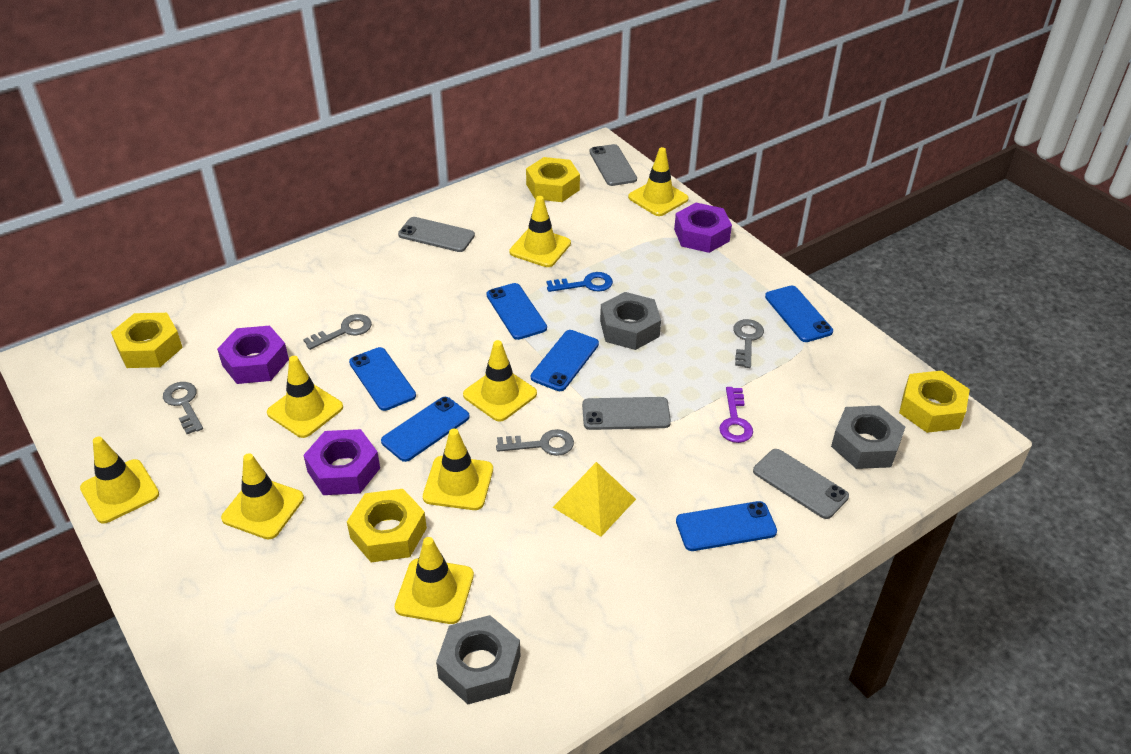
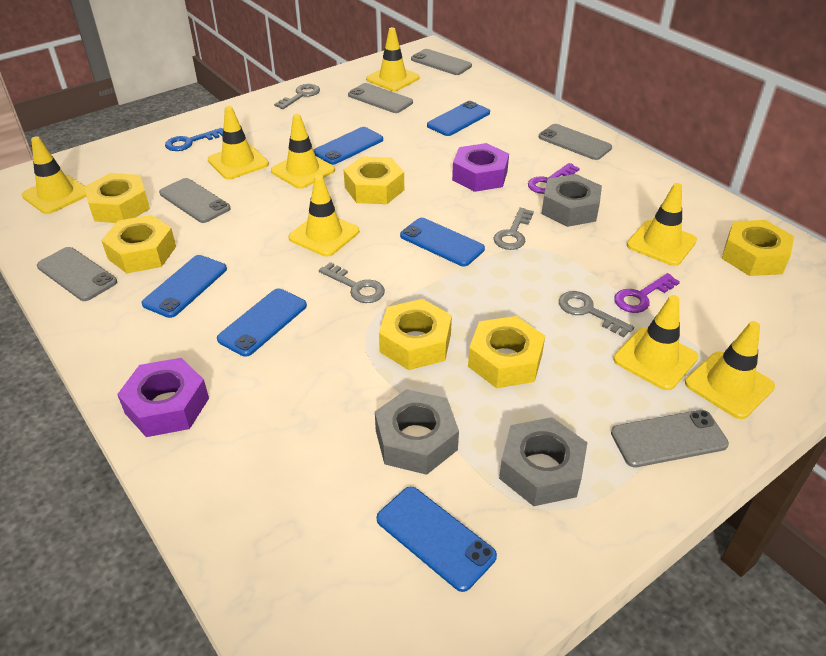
grey phone: 4 -> 6
purple key: 1 -> 2
purple nut: 3 -> 2
yellow nut: 4 -> 6
yellow pyramid: 1 -> 0

